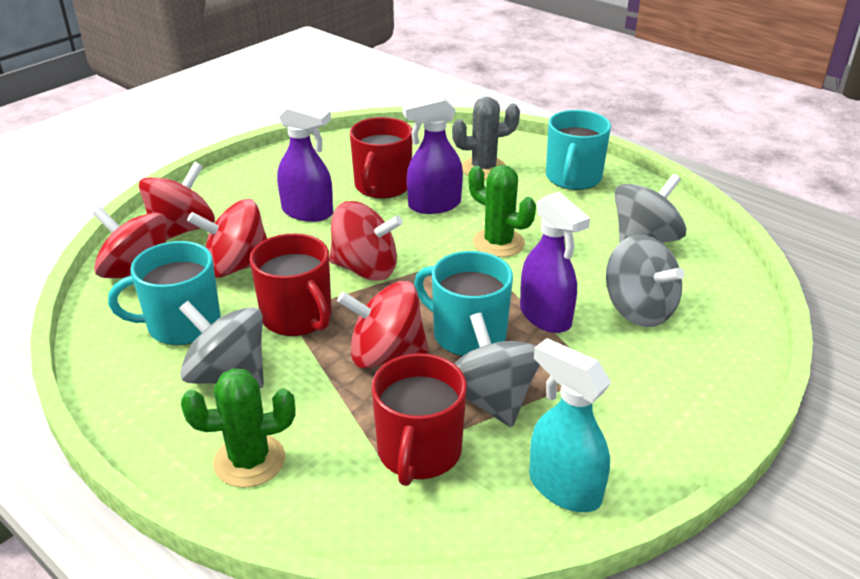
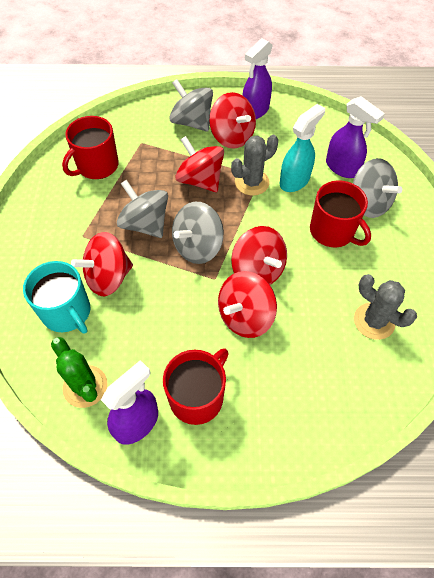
green cactus: 2 -> 1
grey cactus: 1 -> 2
turquoise mug: 3 -> 1

